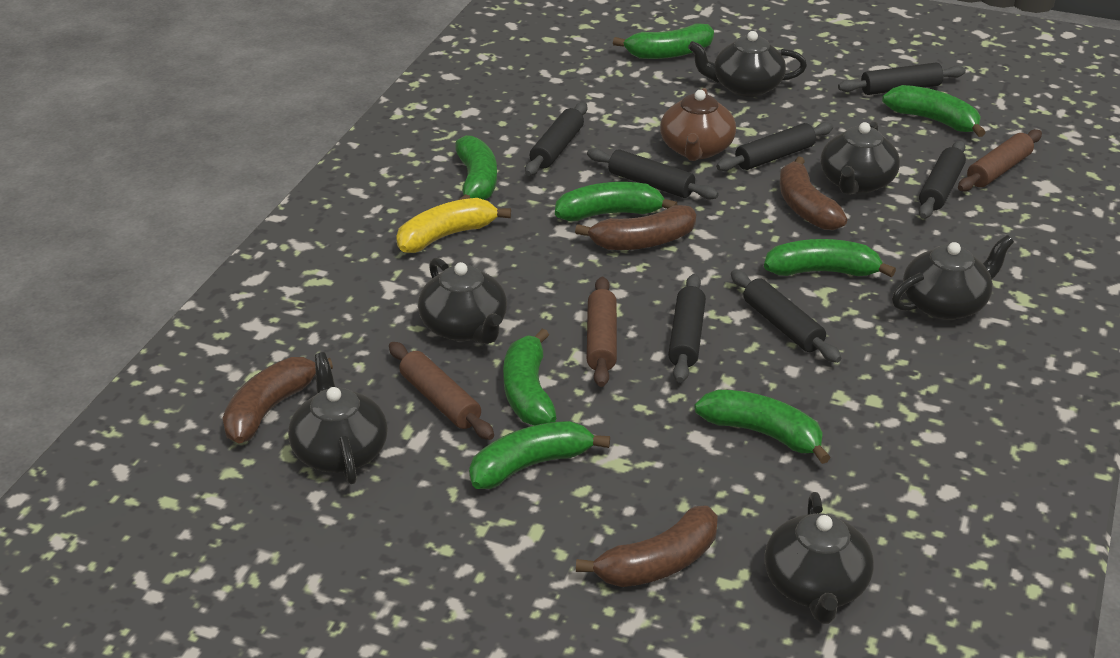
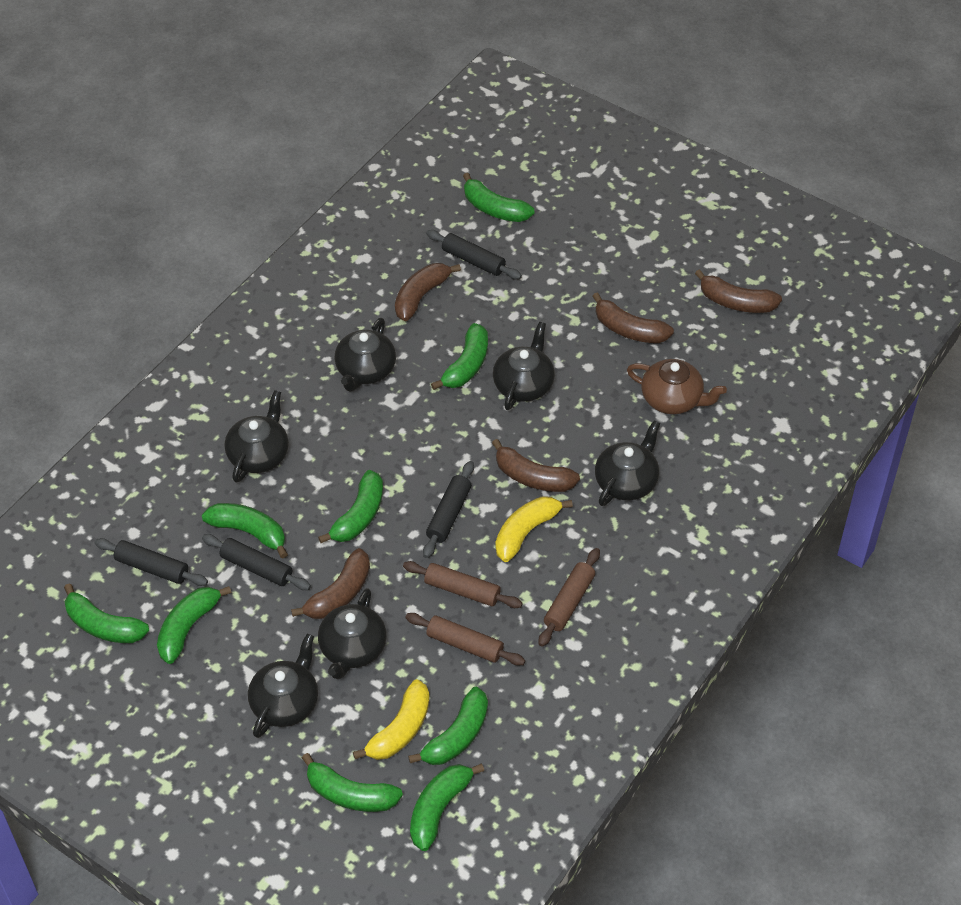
black rolling pin: 7 -> 4
brown banana: 4 -> 5
green banana: 8 -> 9
yellow banana: 1 -> 2

